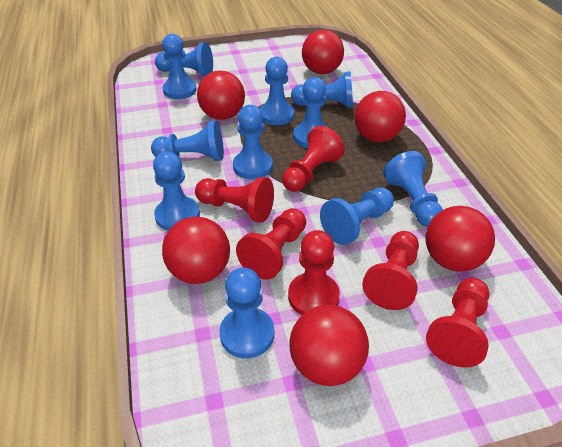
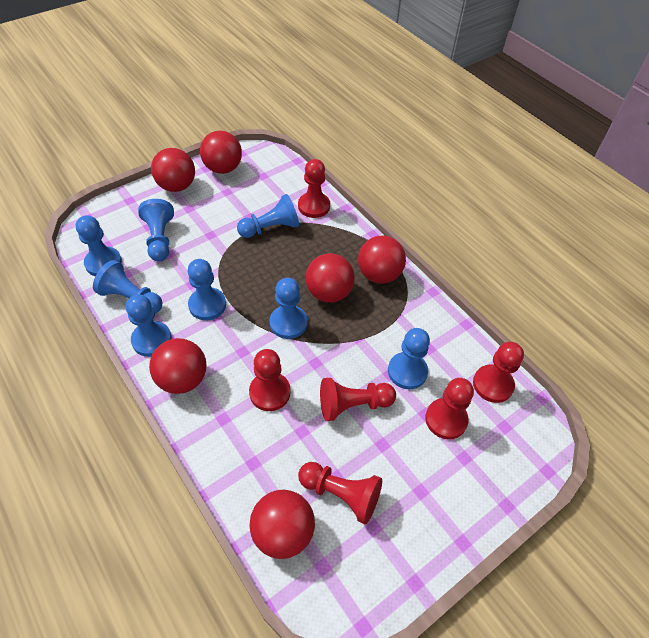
blue pawn: 11 -> 8

